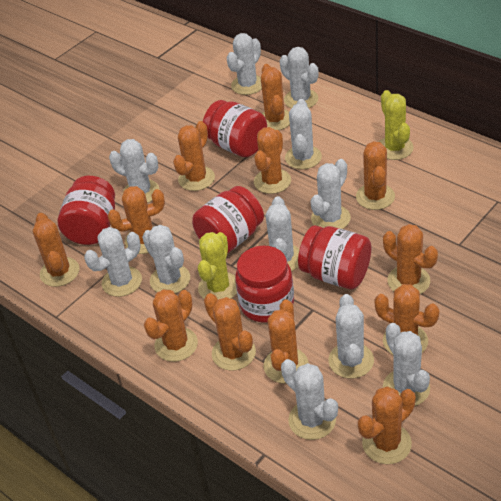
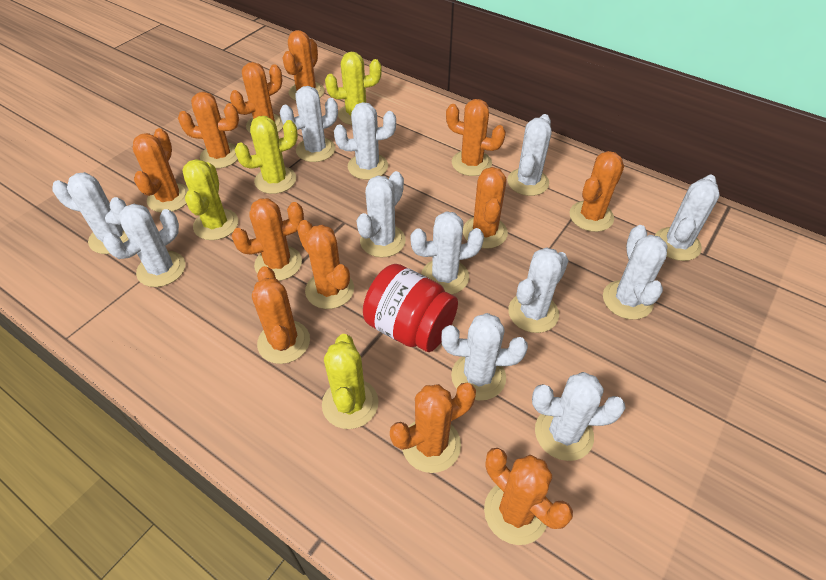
red jar: 5 -> 1
white cactus: 11 -> 12
yellow cactus: 2 -> 4

